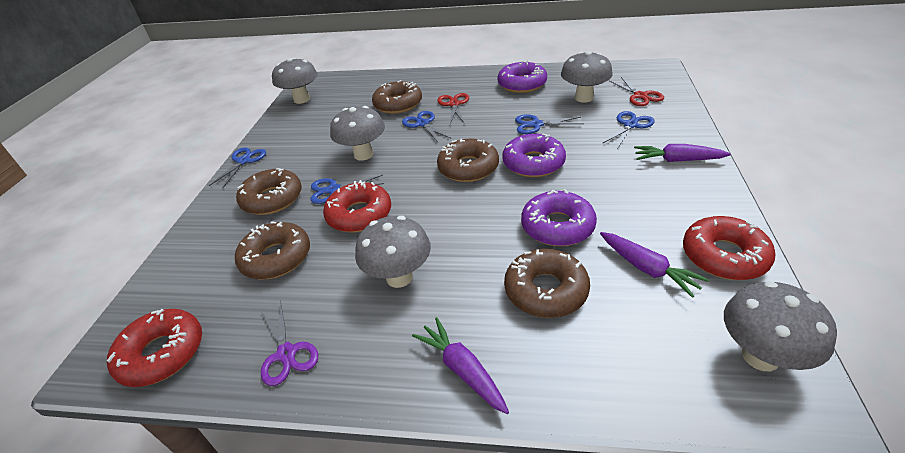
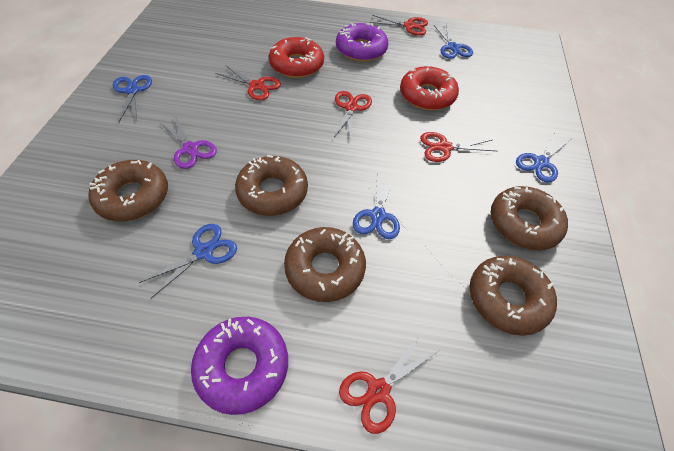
grey mushroom: 5 -> 0
purple carrot: 3 -> 0
purple donut: 3 -> 2
red donut: 3 -> 2
red scissors: 2 -> 5

